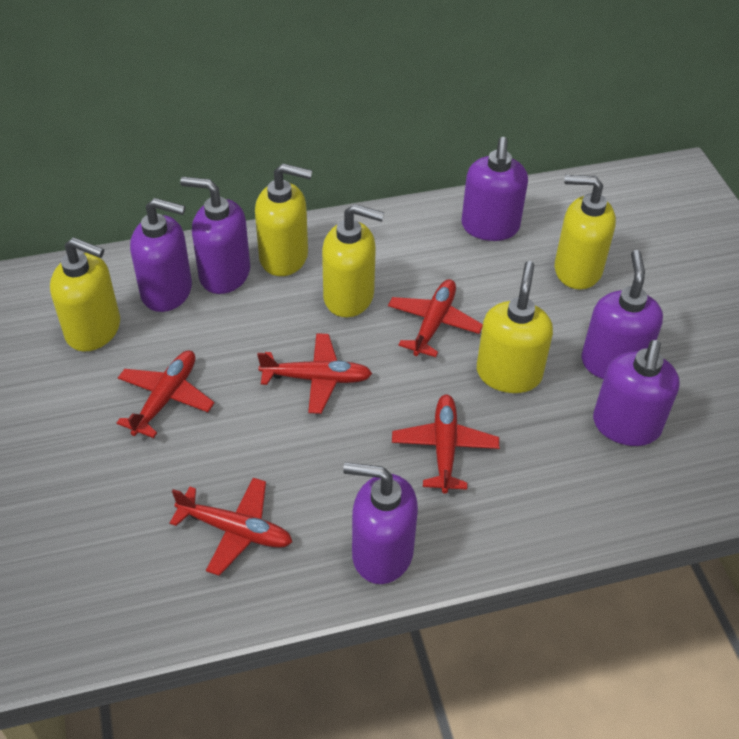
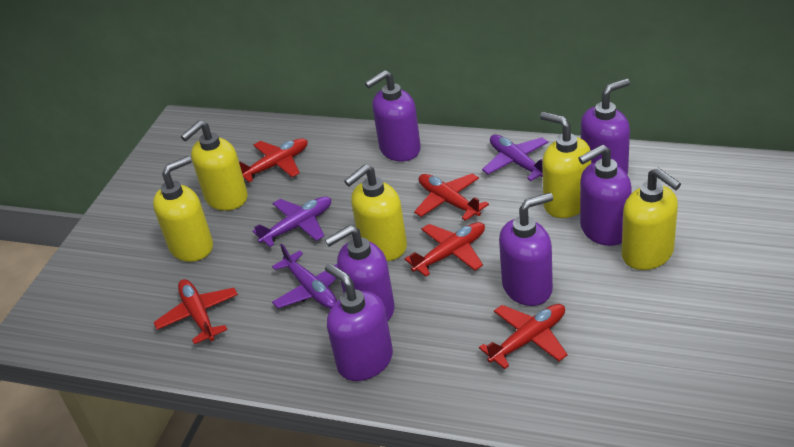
purple plane: 0 -> 3

